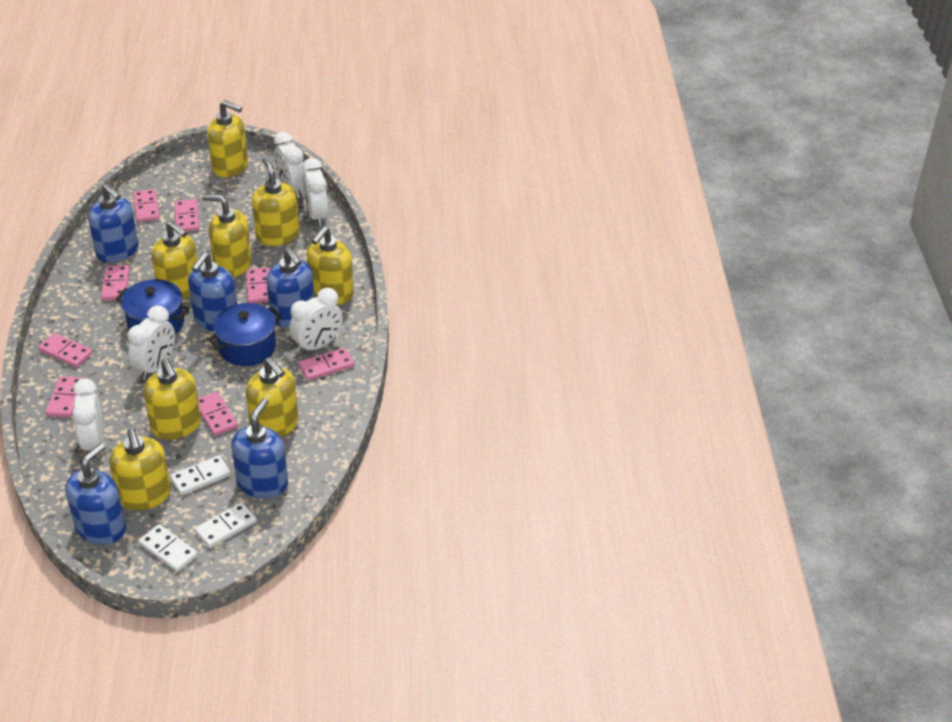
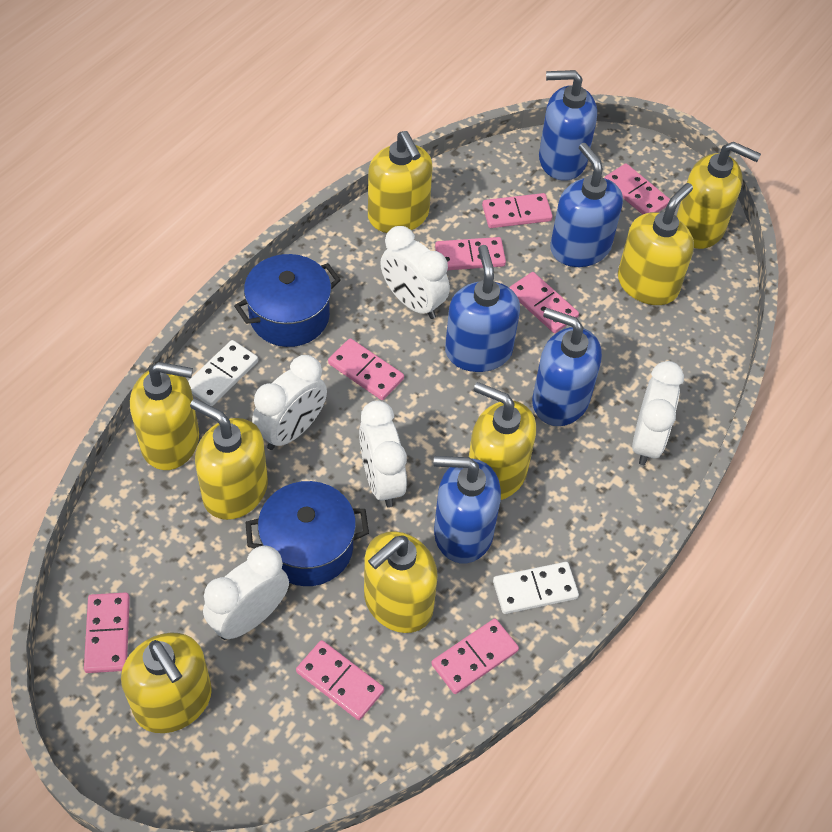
white domino: 3 -> 2

